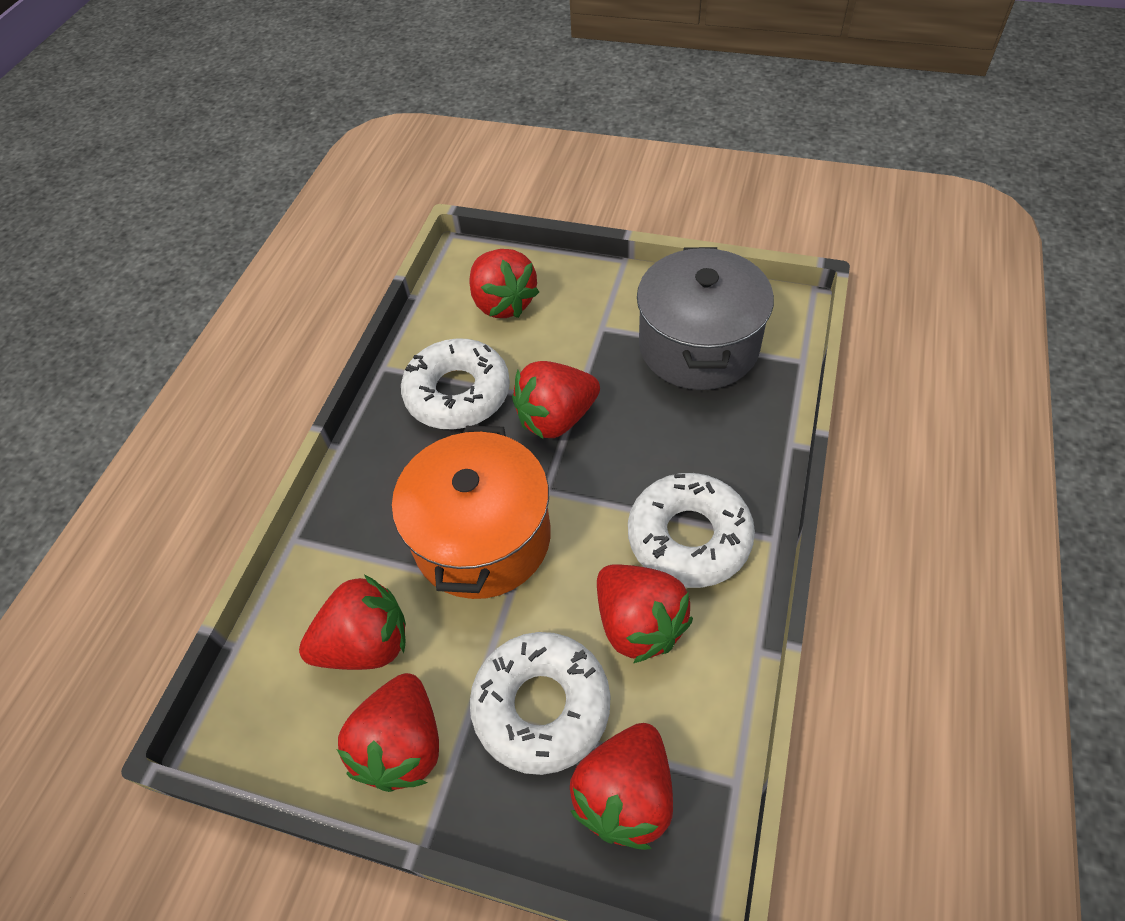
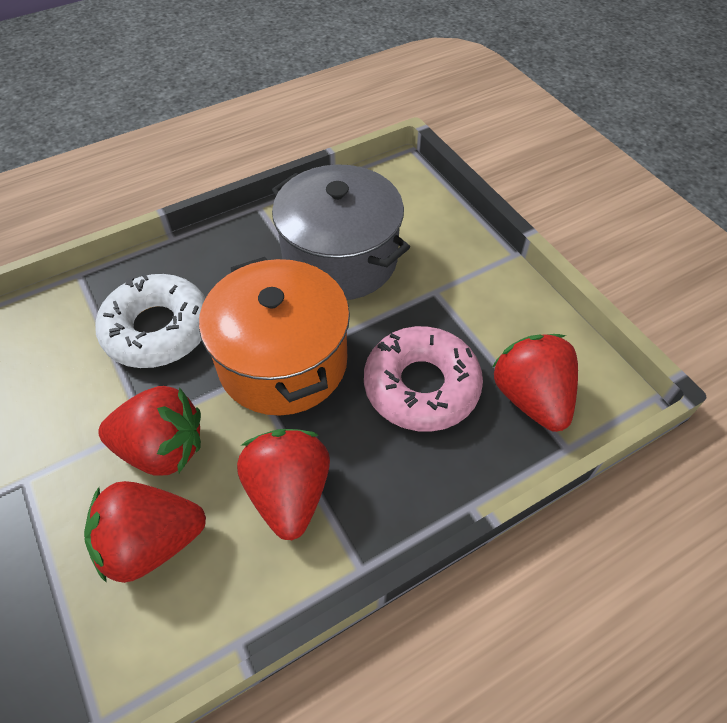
pink donut: 0 -> 1
red strawberry: 6 -> 4
white donut: 3 -> 1

